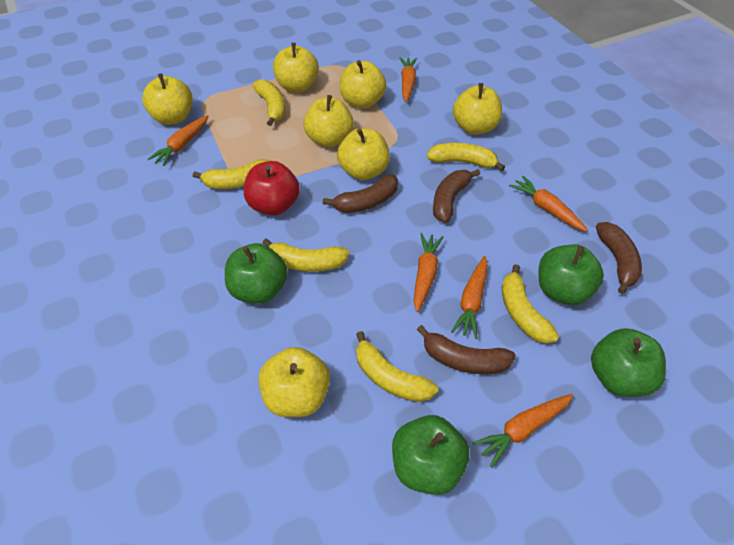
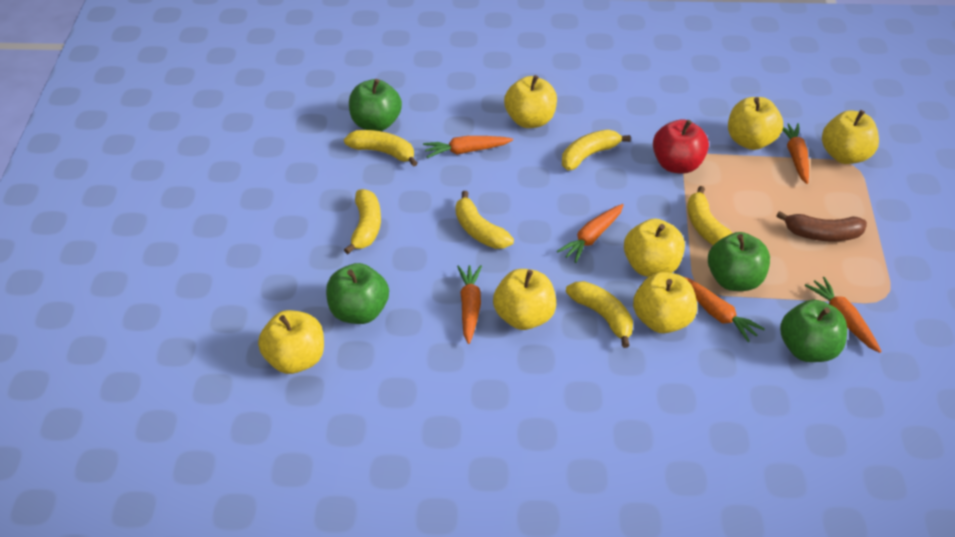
brown banana: 4 -> 1

